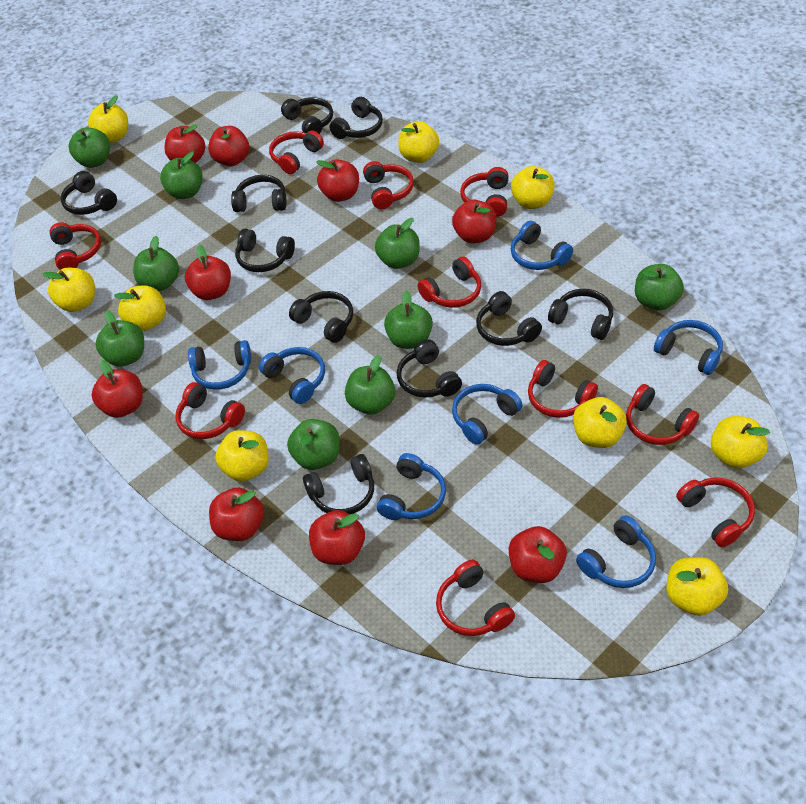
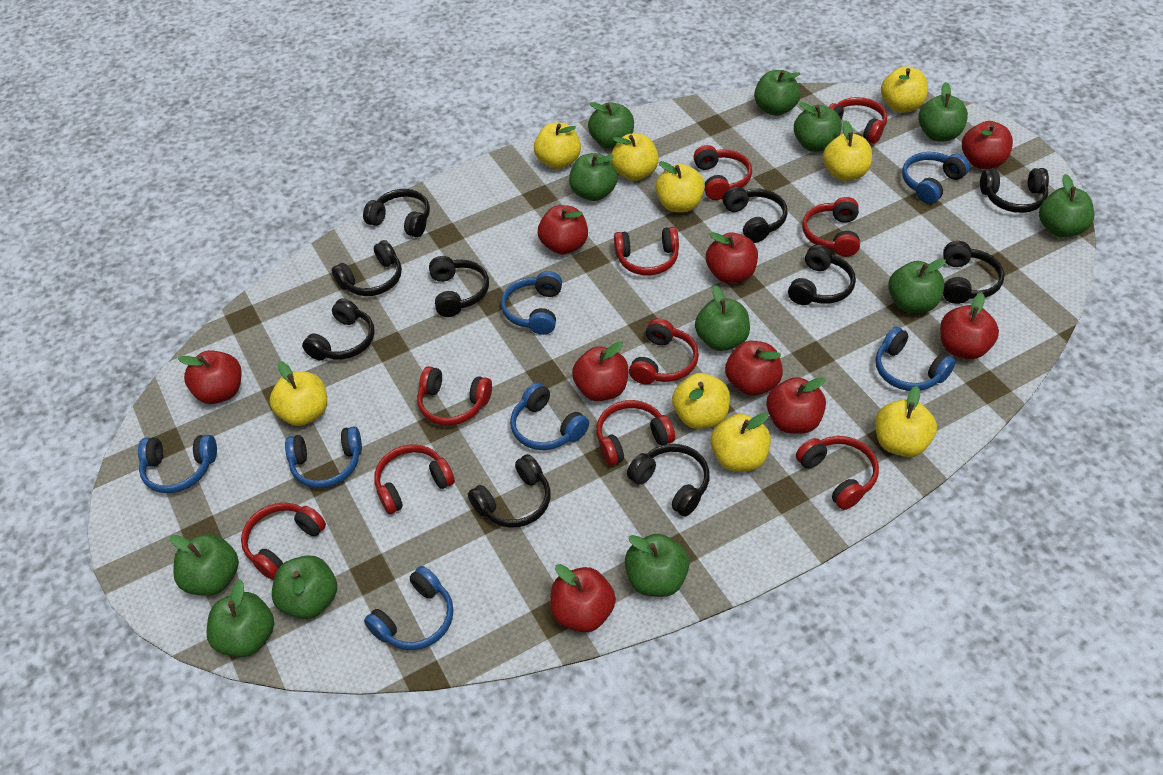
green apple: 9 -> 12

